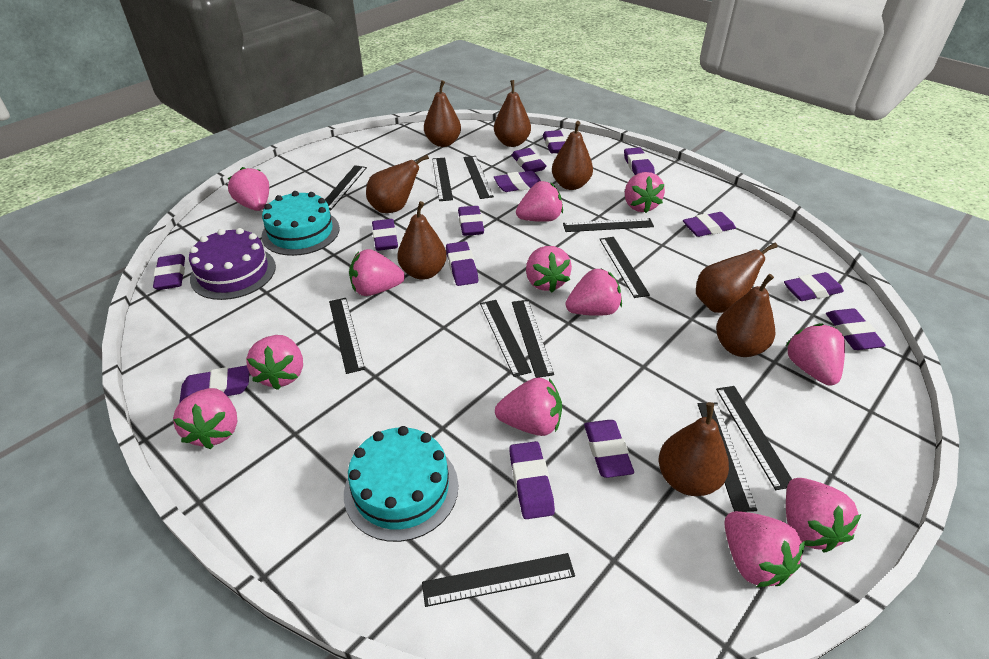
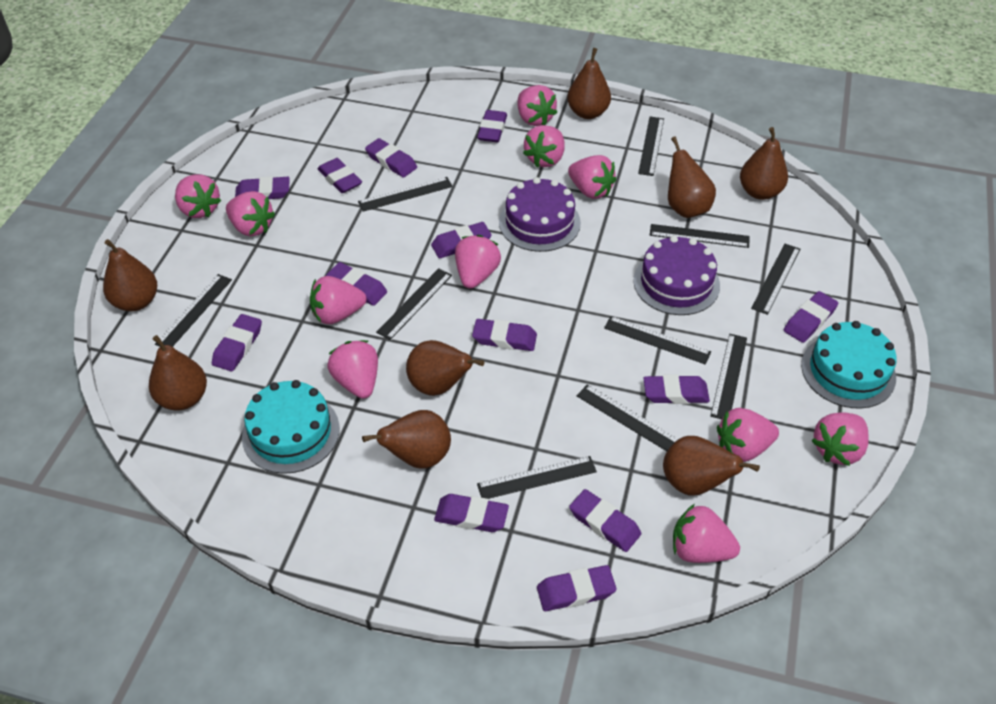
black ruler: 11 -> 10
pink strawberry: 12 -> 11
purple cake: 1 -> 2
purple eraser: 14 -> 13

